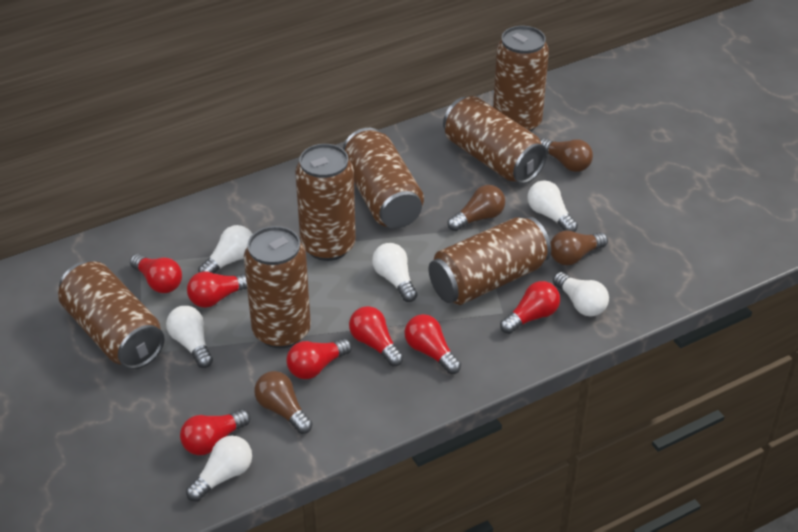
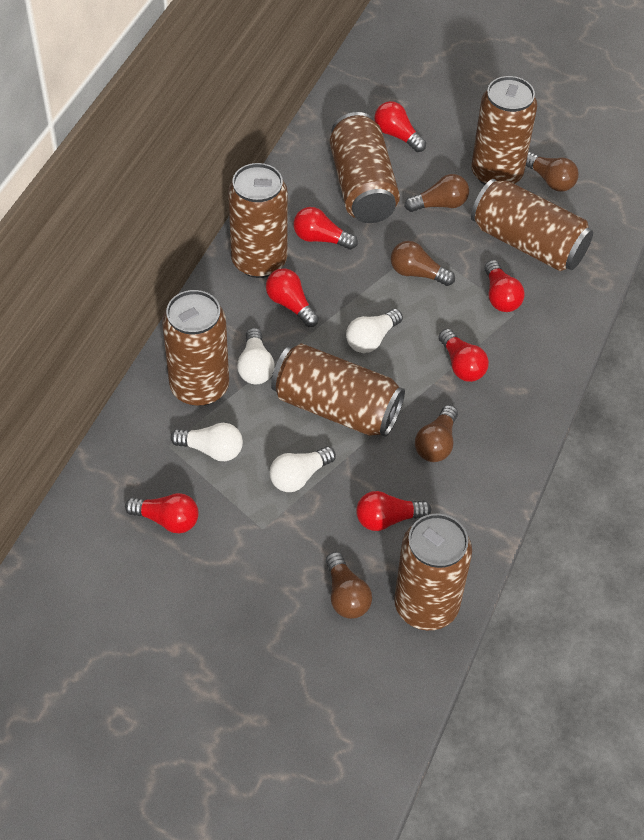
brown light bulb: 4 -> 5
white light bulb: 6 -> 4

